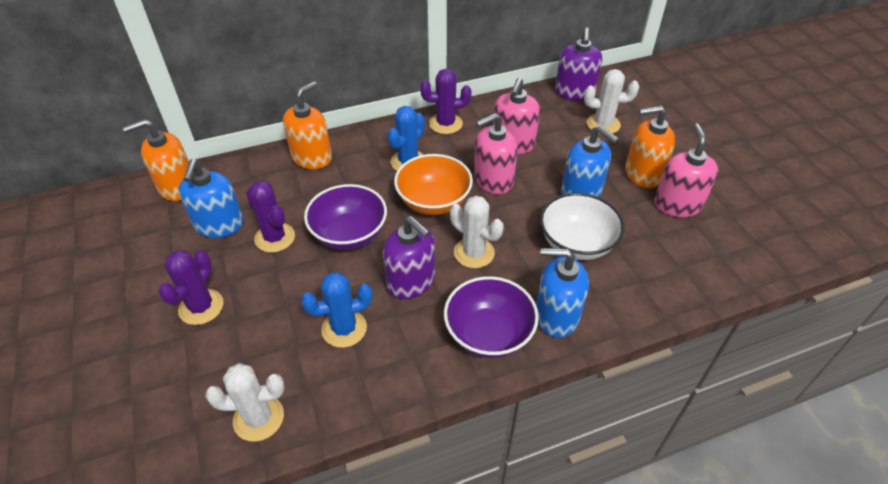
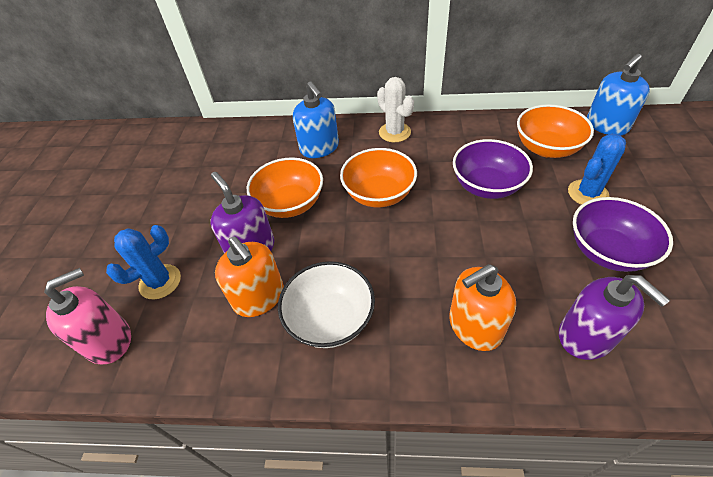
blue soap dispenser: 3 -> 2
orange bowl: 1 -> 3
orange soap dispenser: 3 -> 2
pink soap dispenser: 3 -> 1
purple cactus: 3 -> 0
white cactus: 3 -> 1

